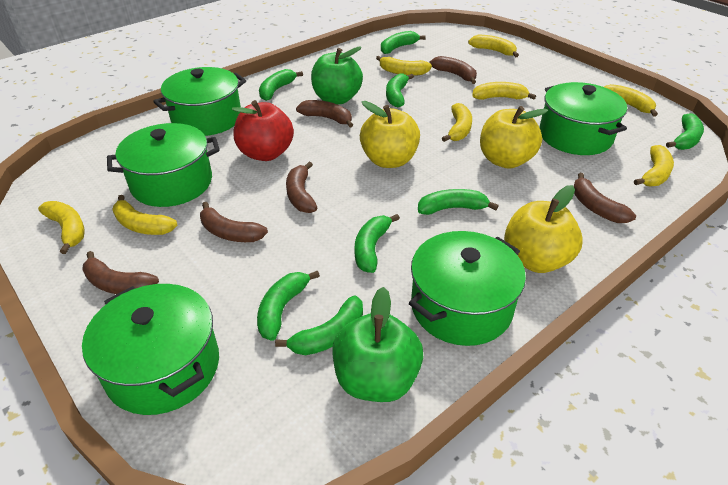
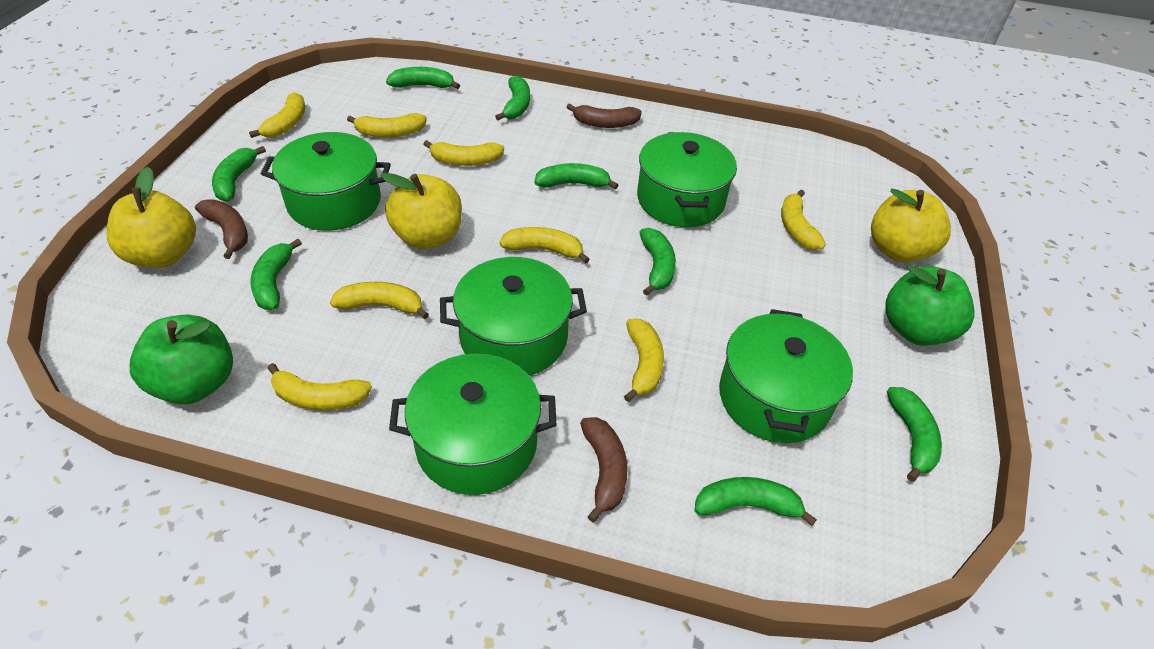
brown banana: 6 -> 3
red apple: 1 -> 0

